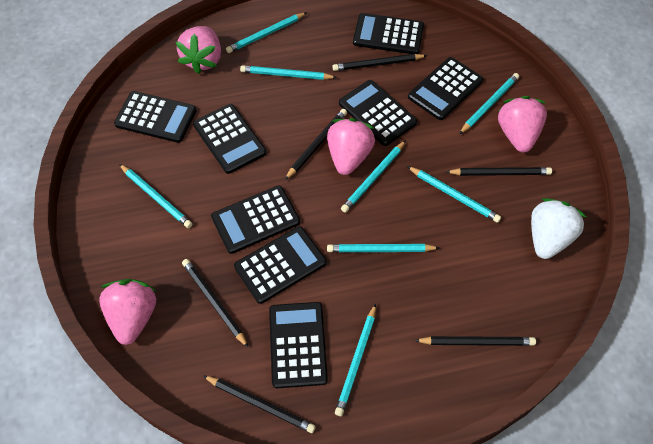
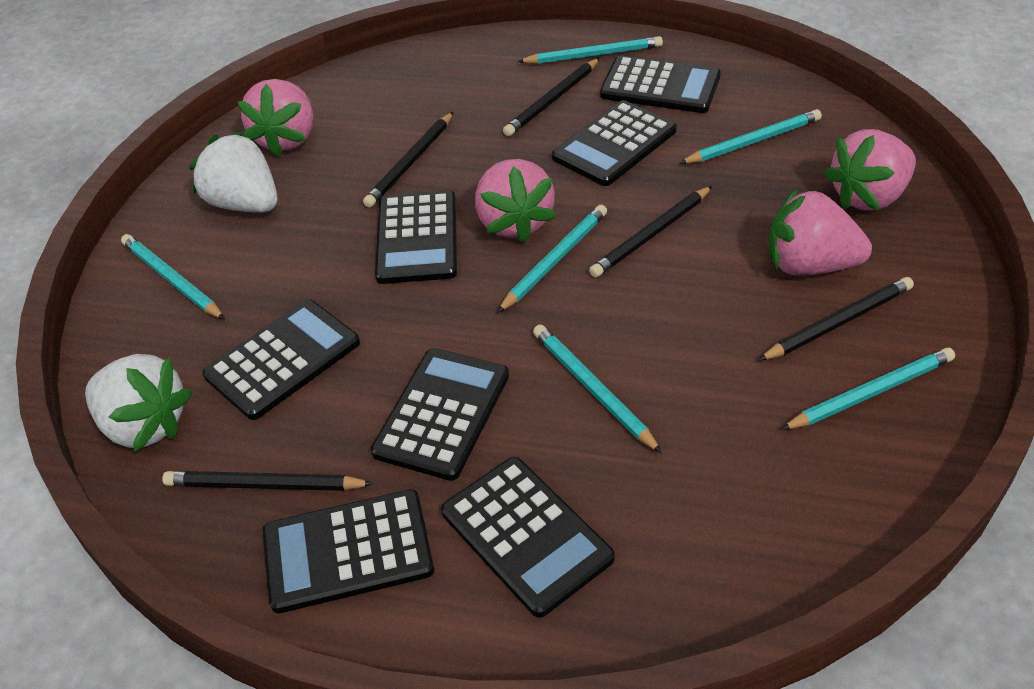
black calculator: 8 -> 7
black pencil: 6 -> 5
turquoise pencil: 8 -> 6
white strawberry: 1 -> 2

